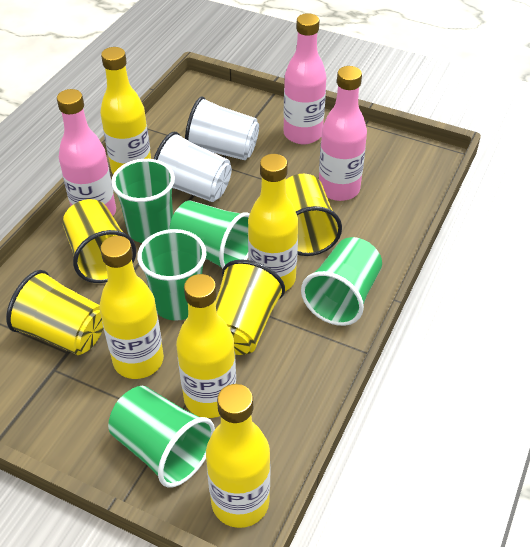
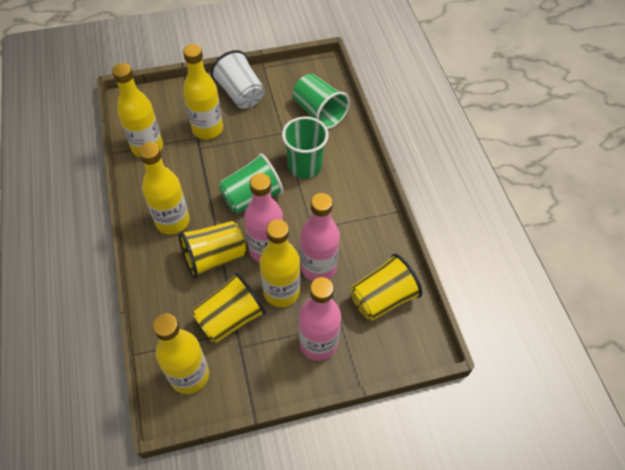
green cup: 5 -> 3
white cup: 2 -> 1
yellow cup: 4 -> 3

